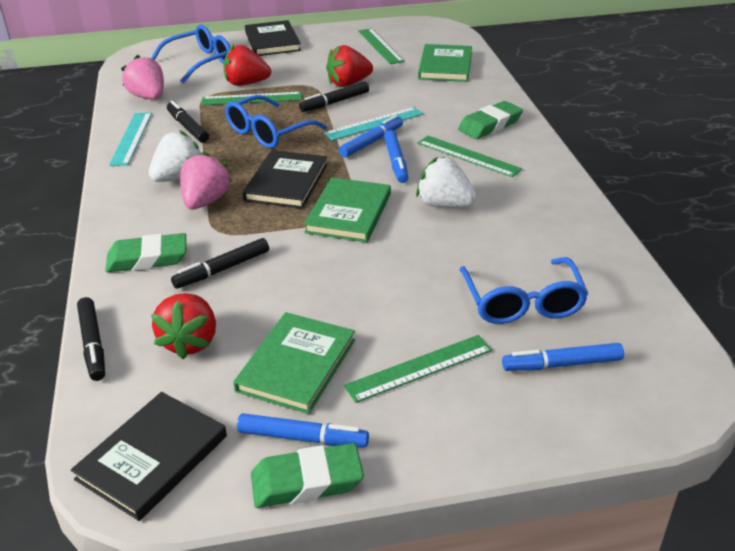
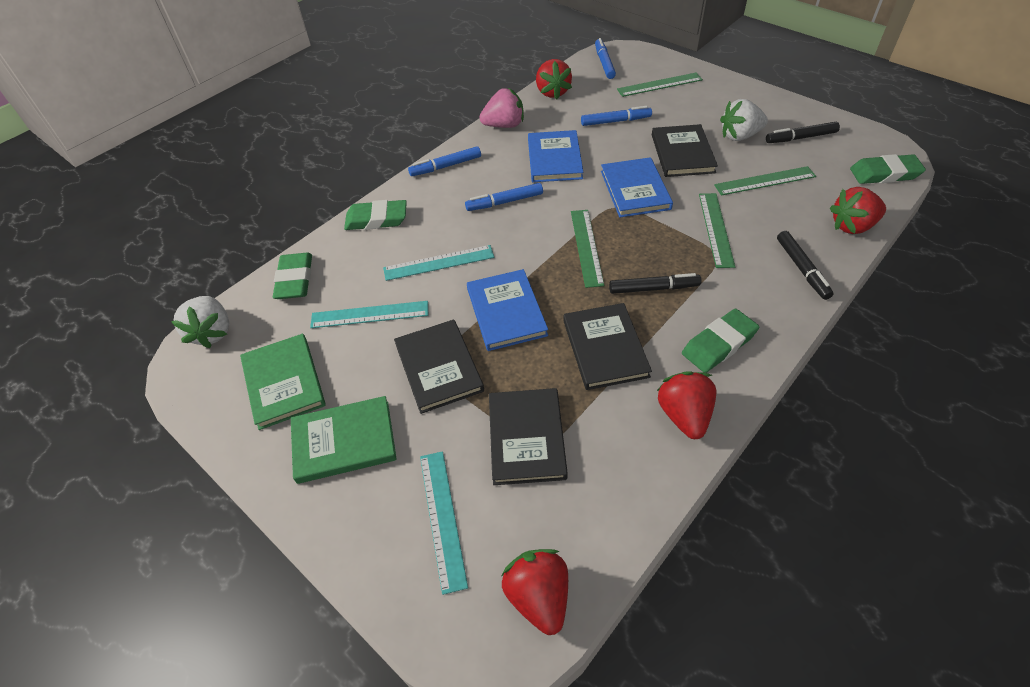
black book: 3 -> 4
black marker: 4 -> 3
blue book: 0 -> 3
blue glasses: 3 -> 0
green book: 3 -> 2
green eraser: 3 -> 4
pink strawberry: 2 -> 1
red strawberry: 3 -> 4
turquoise ruler: 2 -> 3

